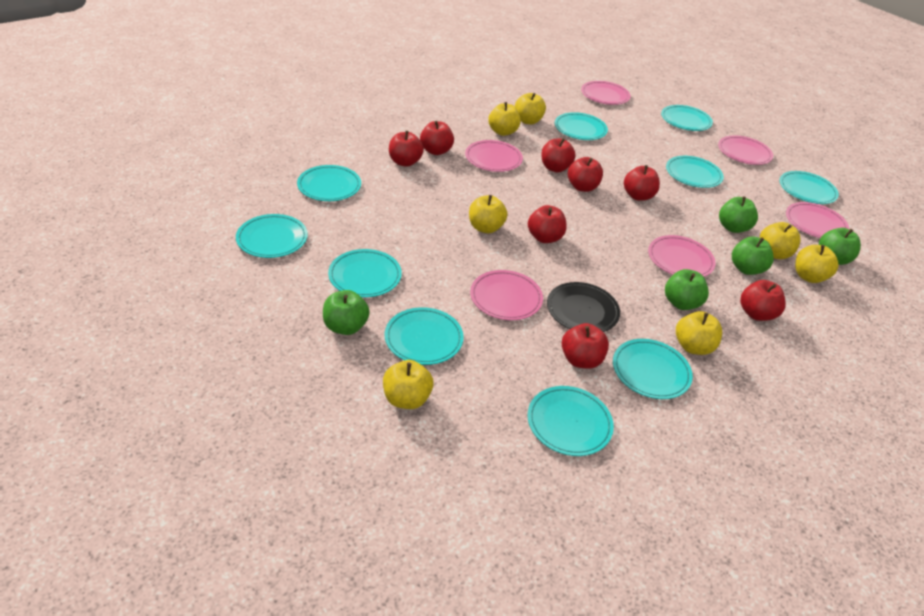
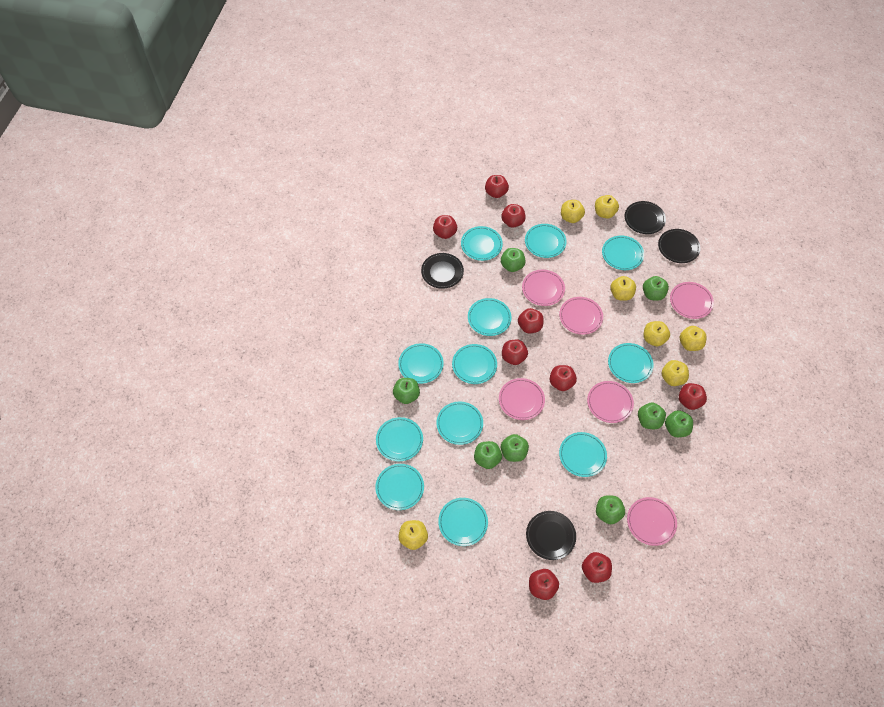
black plate: 1 -> 4
green apple: 5 -> 8
red apple: 8 -> 9
turquoise plate: 10 -> 12

